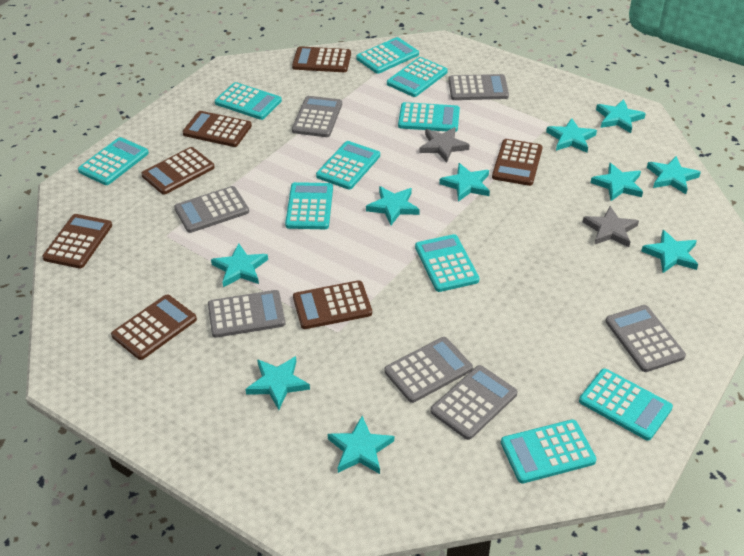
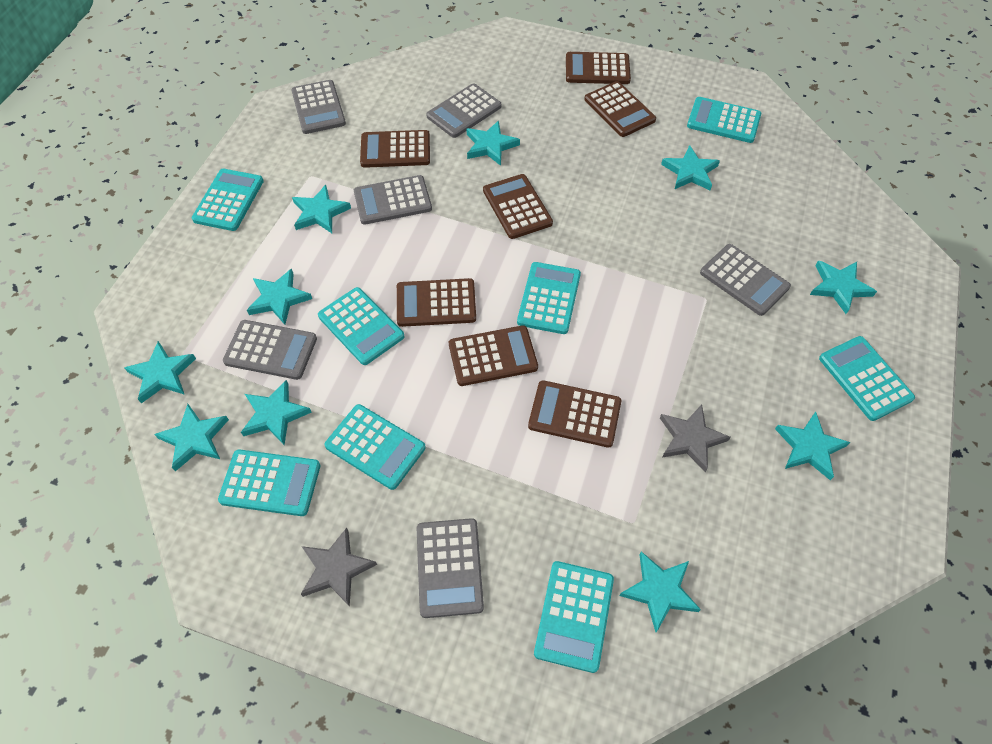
grey calculator: 7 -> 6
turquoise calculator: 10 -> 8

